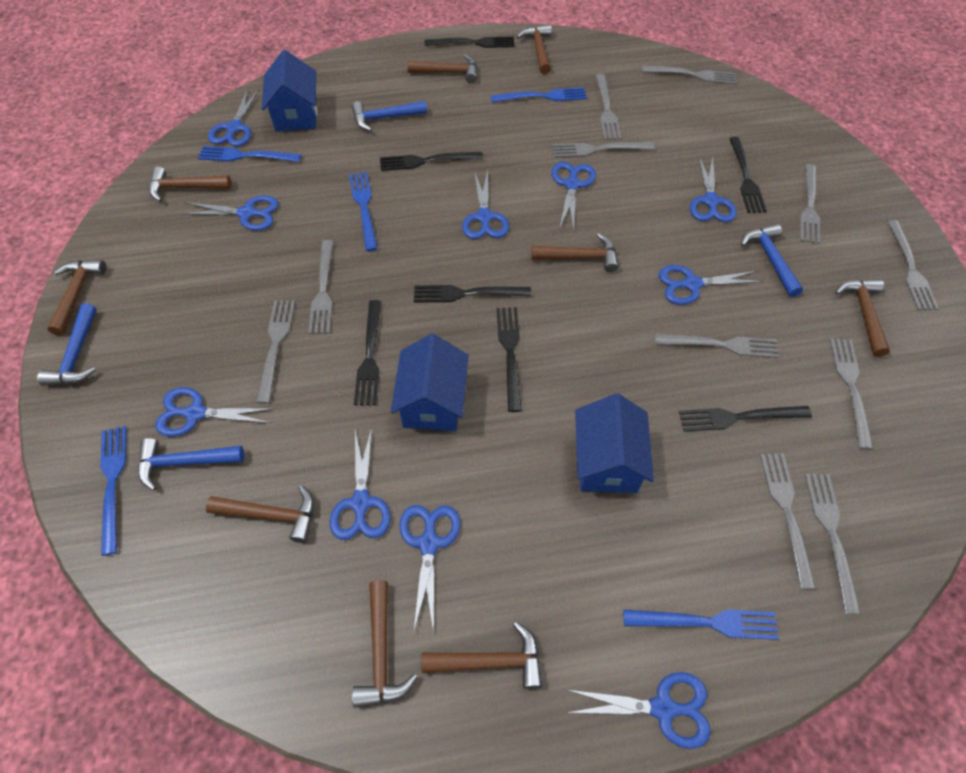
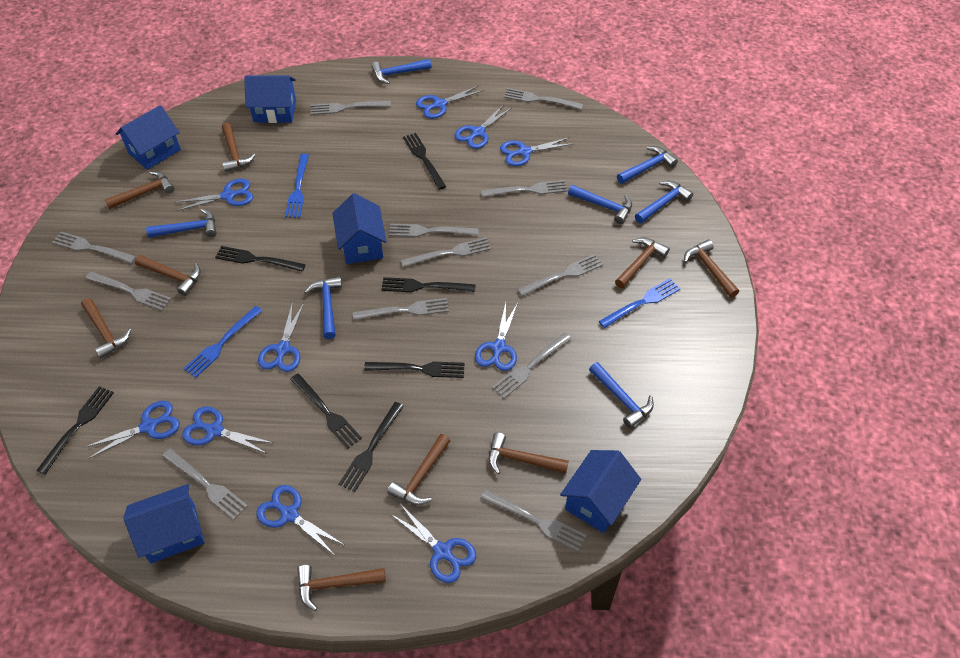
blue fork: 5 -> 3
blue hammer: 4 -> 7
blue house: 3 -> 5
grey fork: 11 -> 12

